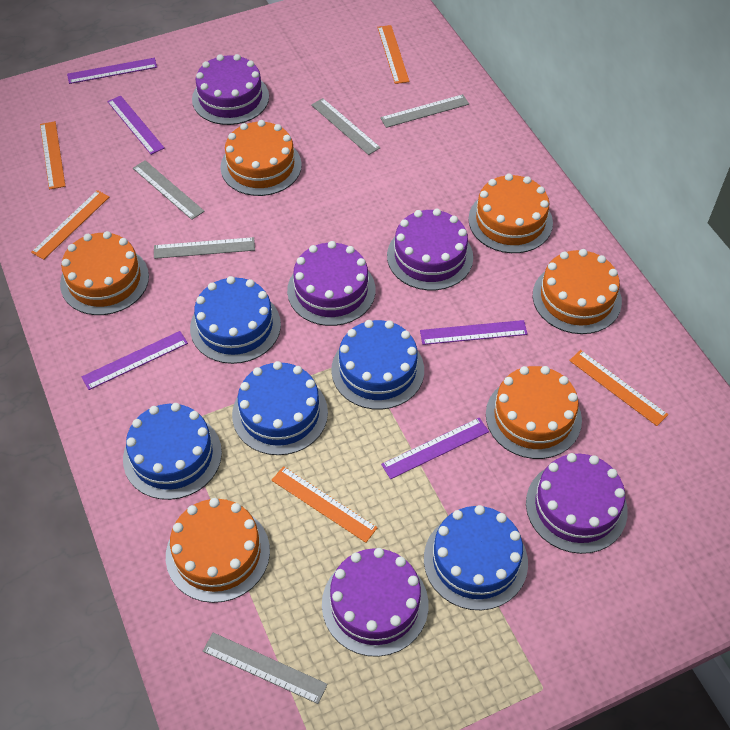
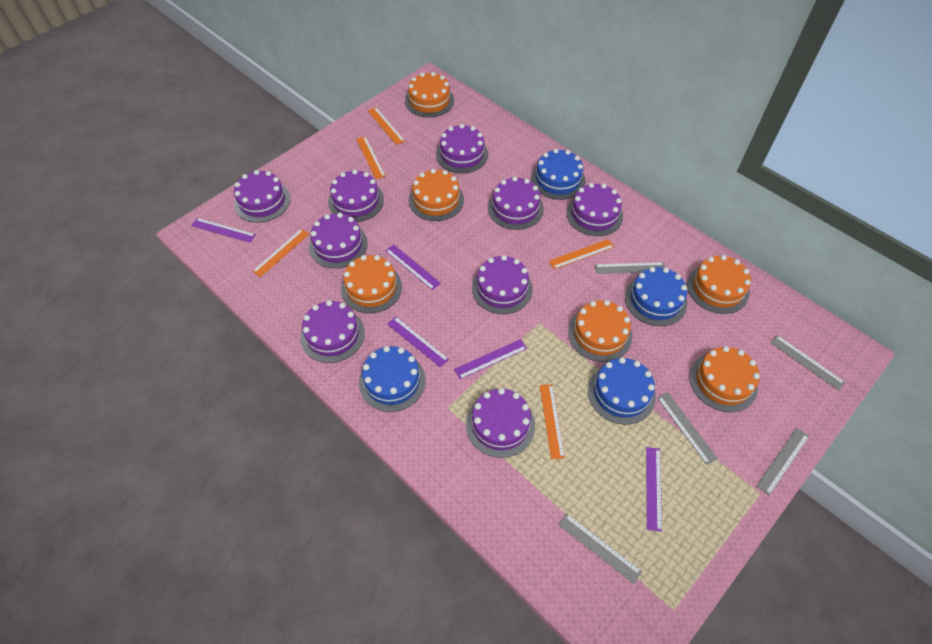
blue cake: 5 -> 4
purple cake: 5 -> 9

